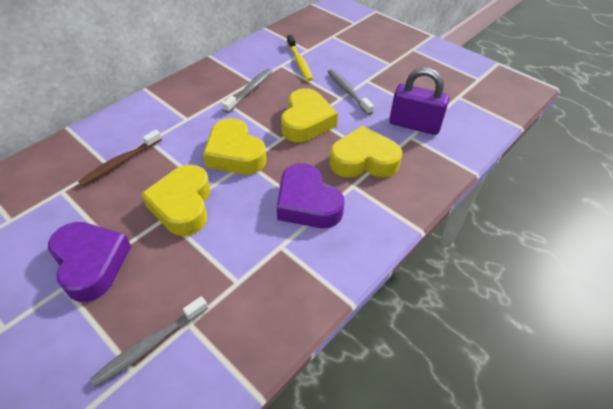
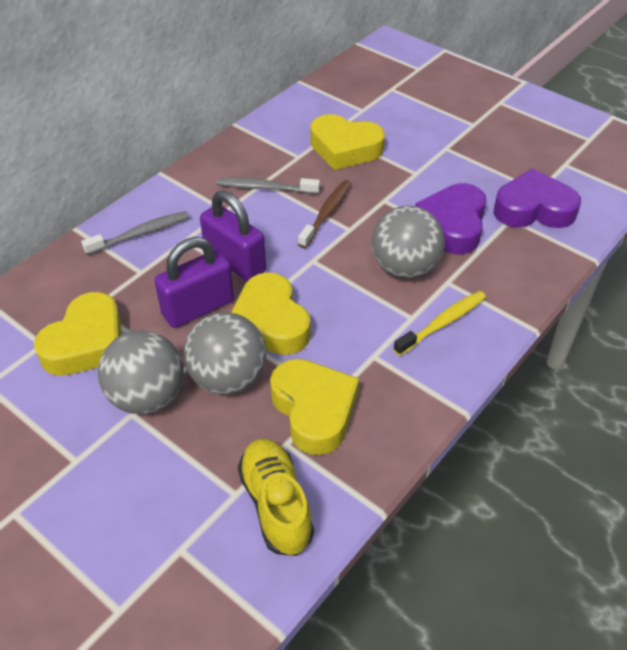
grey ball: 0 -> 3
grey toothbrush: 3 -> 2
purple padlock: 1 -> 2
yellow shoe: 0 -> 1

